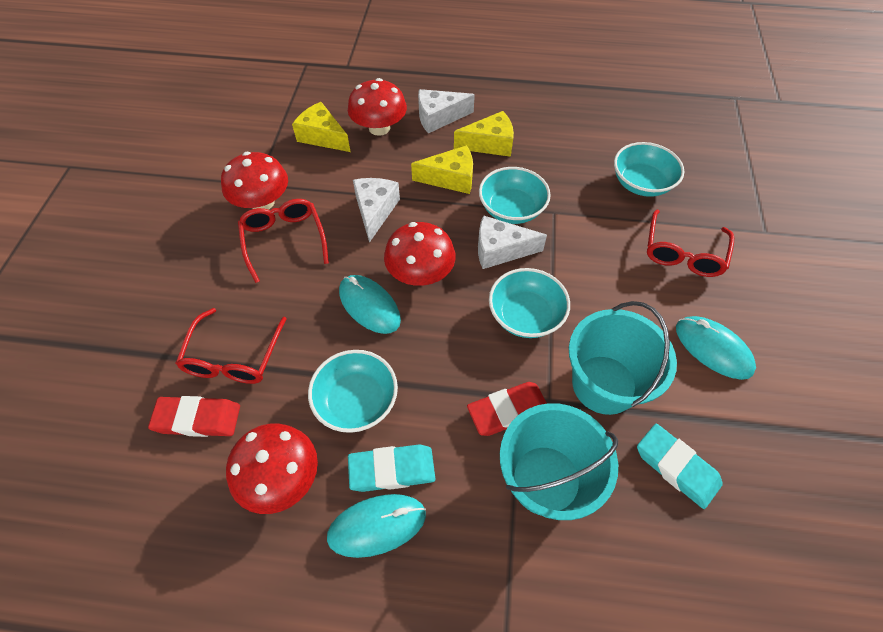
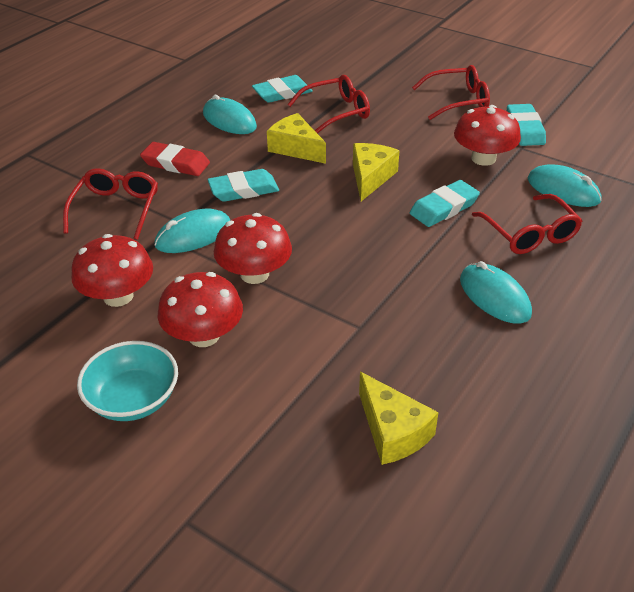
red eraser: 2 -> 1
red glasses: 3 -> 4
turquoise bowl: 4 -> 1
turquoise bucket: 2 -> 0
turquoise eraser: 2 -> 4
turquoise mouse: 3 -> 4
white cheese: 3 -> 0

